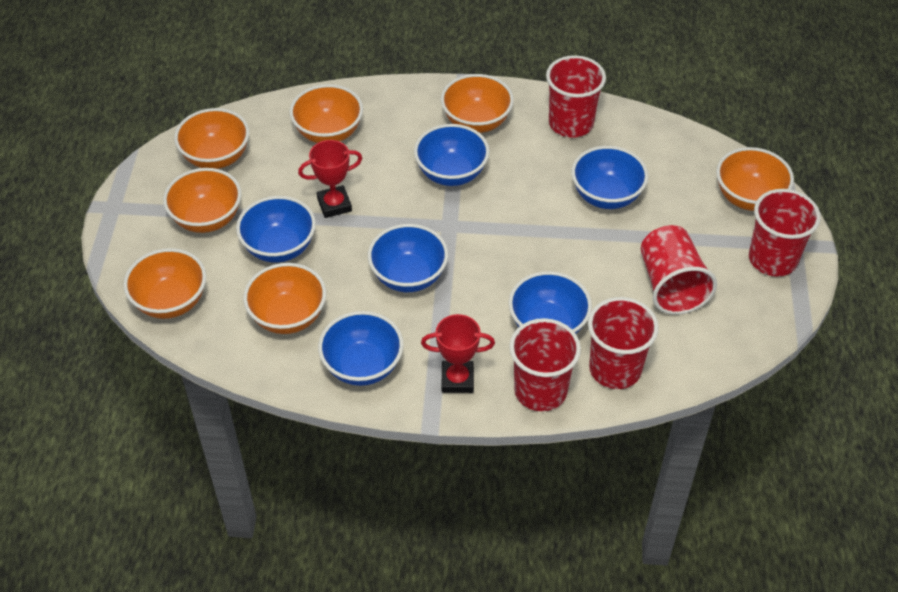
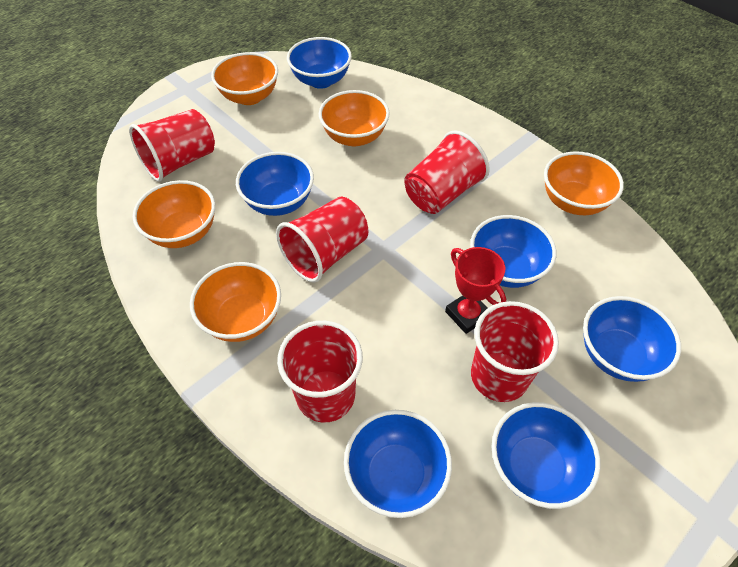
orange bowl: 7 -> 5
red trophy: 2 -> 1

